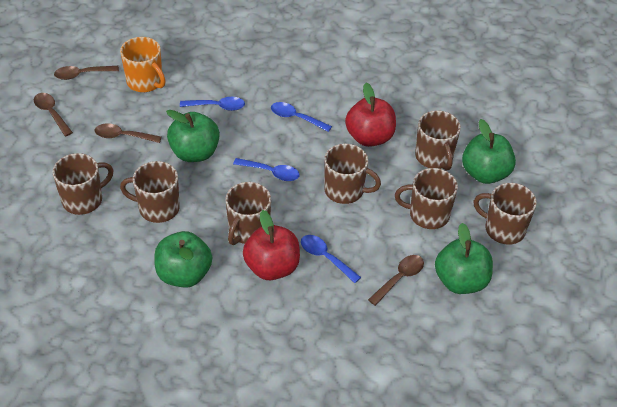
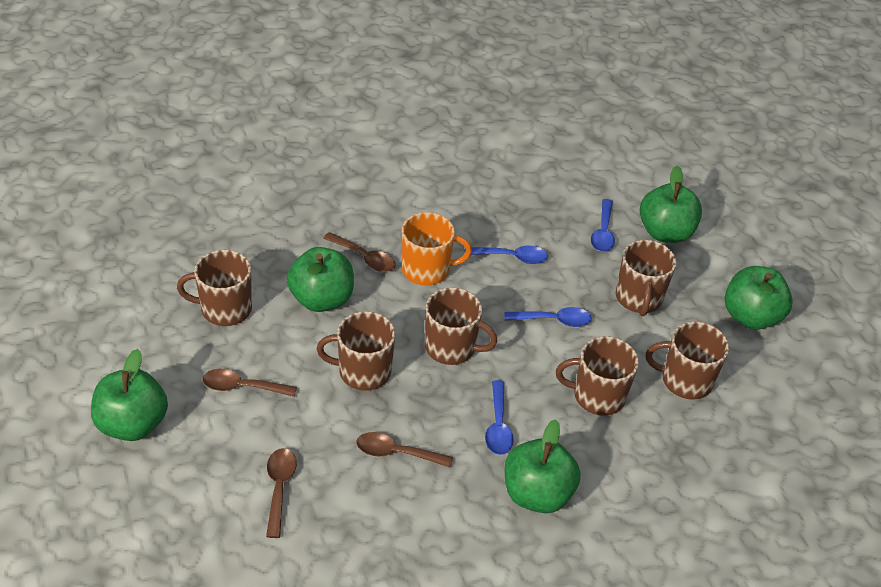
brown mug: 7 -> 6
green apple: 4 -> 5
red apple: 2 -> 0

